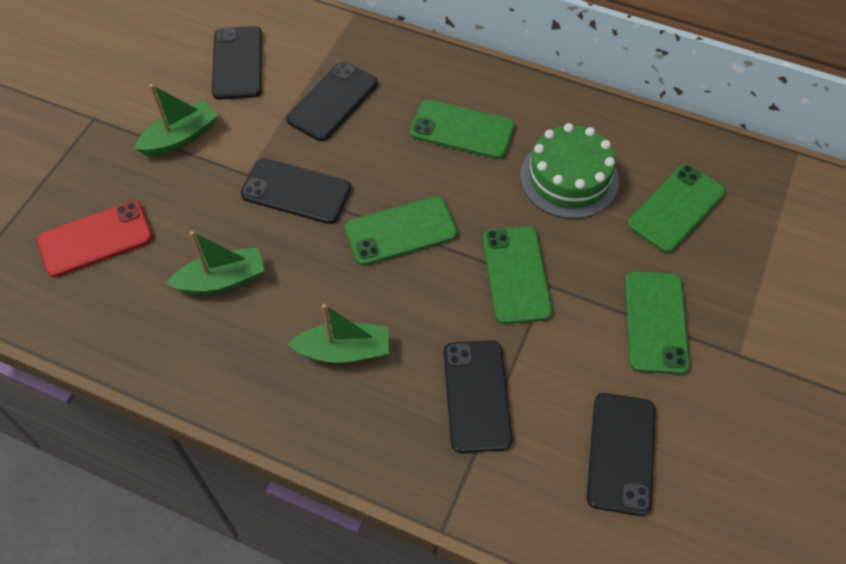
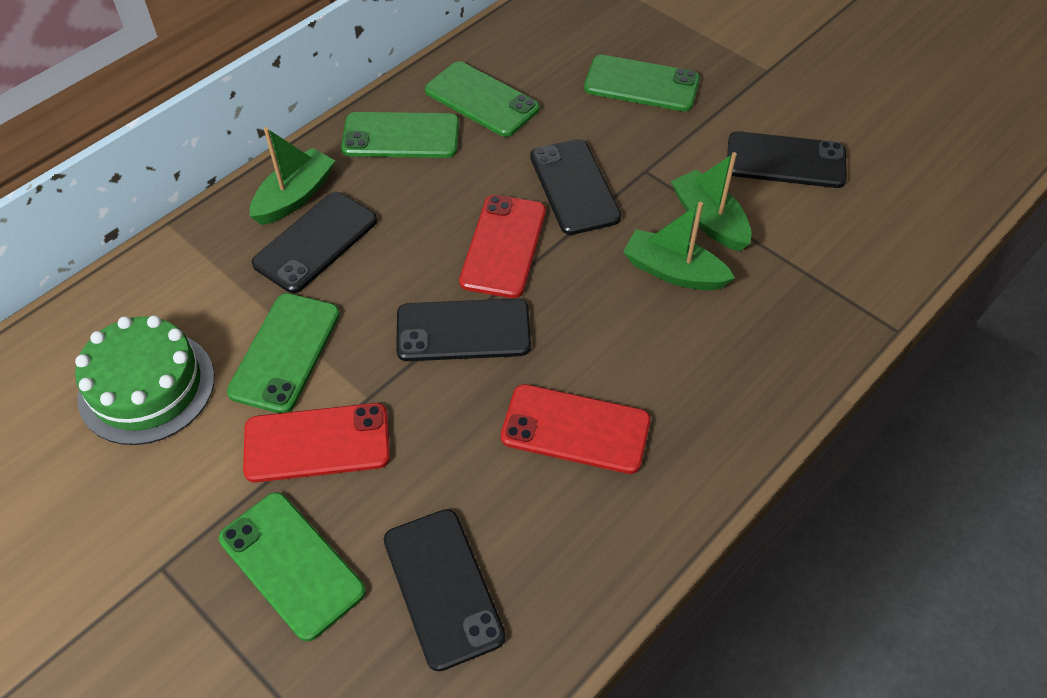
red phone: 1 -> 3

